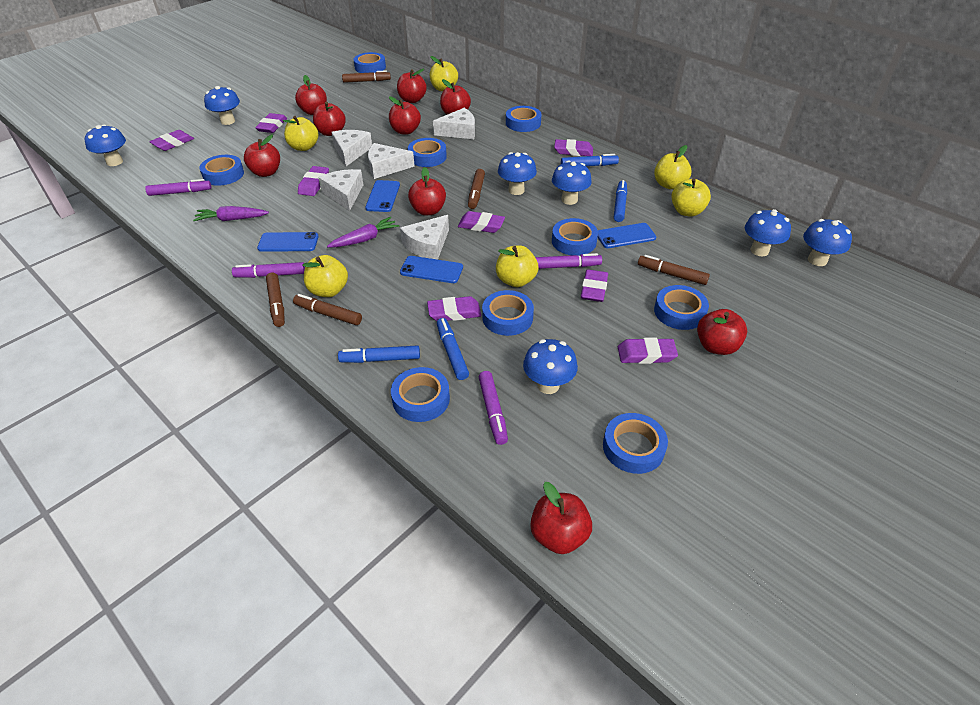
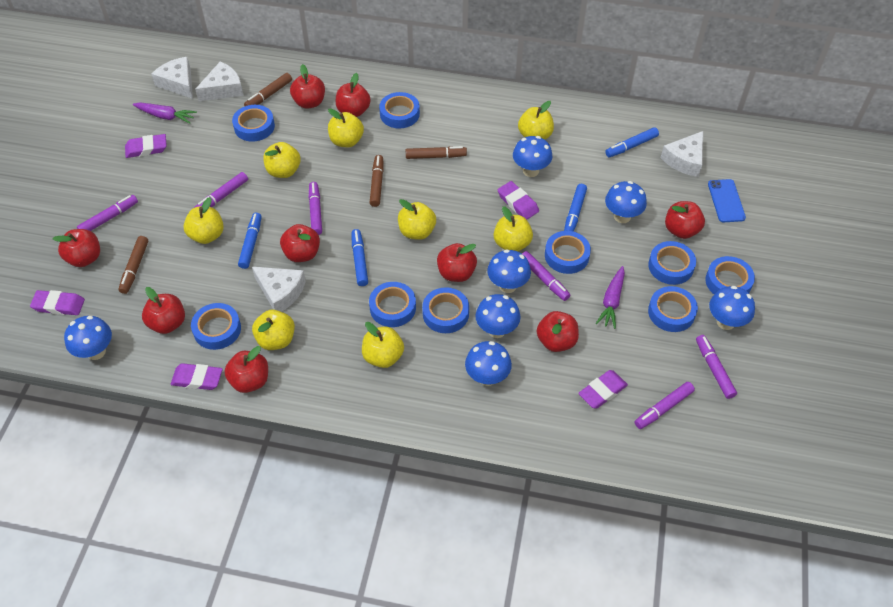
blue phone: 4 -> 1
brown marker: 5 -> 4
purple eraser: 8 -> 5
purple marker: 4 -> 6
white cheese: 5 -> 4
yellow apple: 6 -> 8

